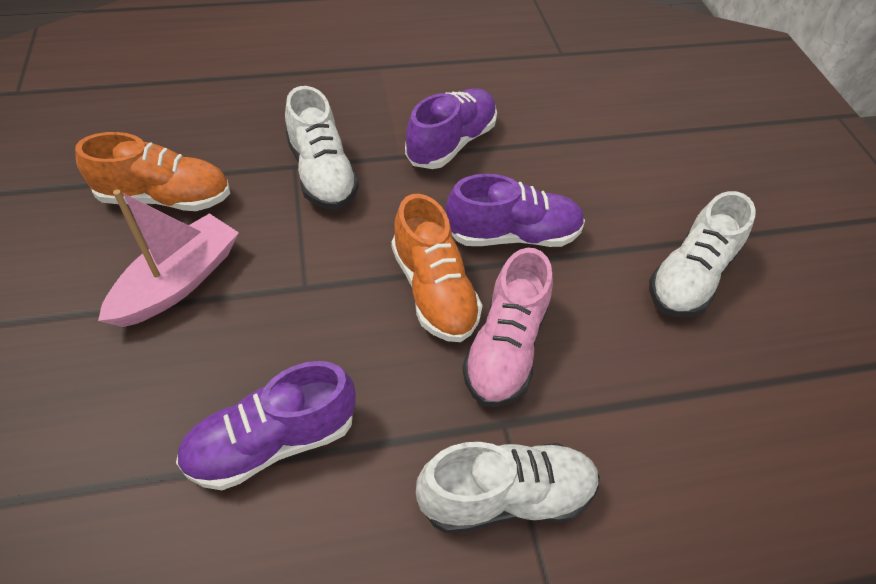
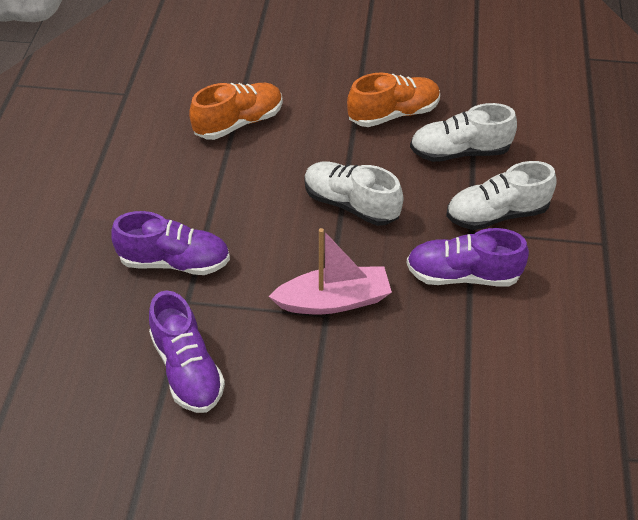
pink shoe: 1 -> 0

